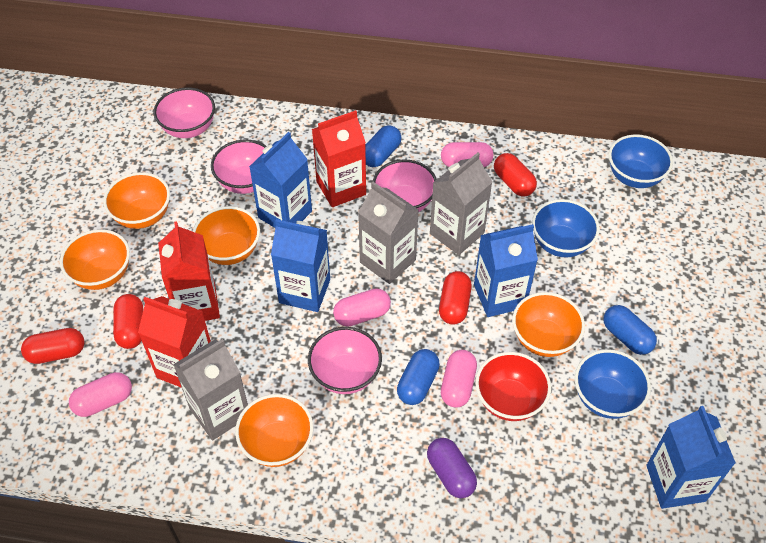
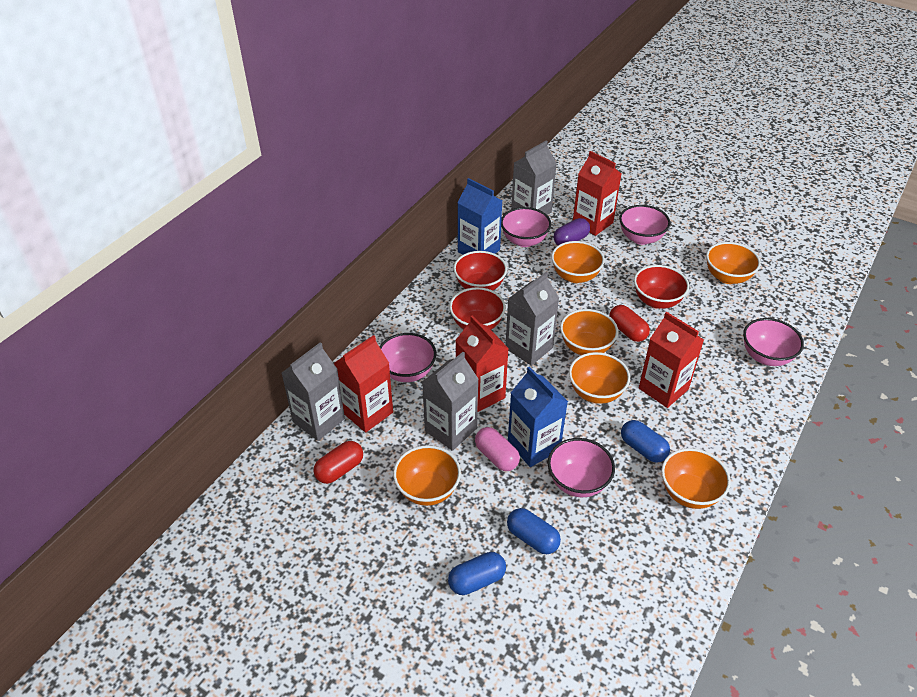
blue bowl: 3 -> 0
blue carton: 4 -> 2
grey carton: 3 -> 4
orange bowl: 5 -> 6
pink bowl: 4 -> 5
pink capsule: 4 -> 1
red bowl: 1 -> 3
red capsule: 4 -> 2
red carton: 3 -> 4

